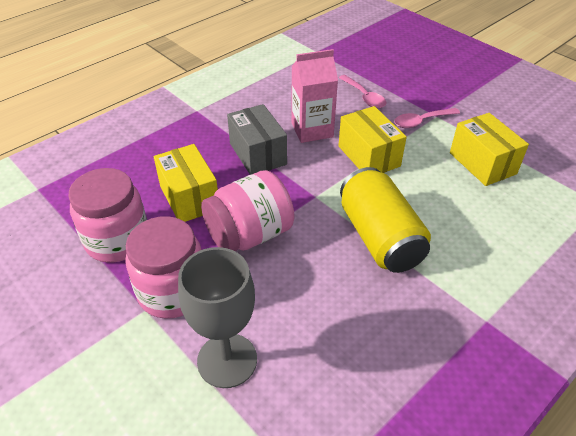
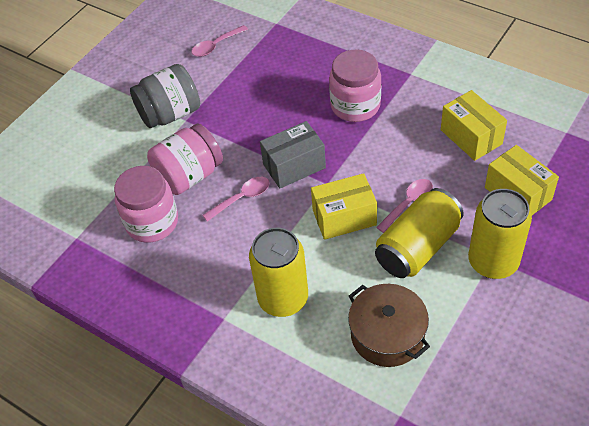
brown pot: 0 -> 1
grey goblet: 1 -> 0
grey jar: 0 -> 1
pink carton: 1 -> 0
pink spoon: 2 -> 3
yellow can: 1 -> 3

